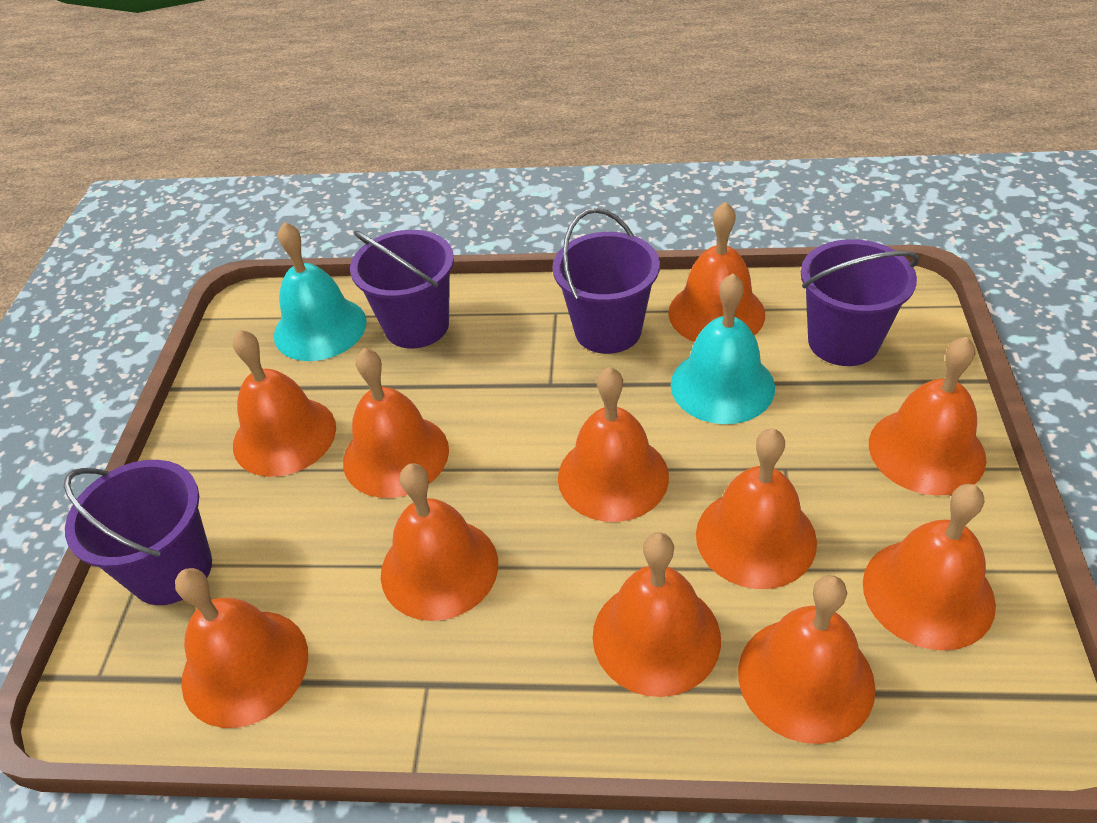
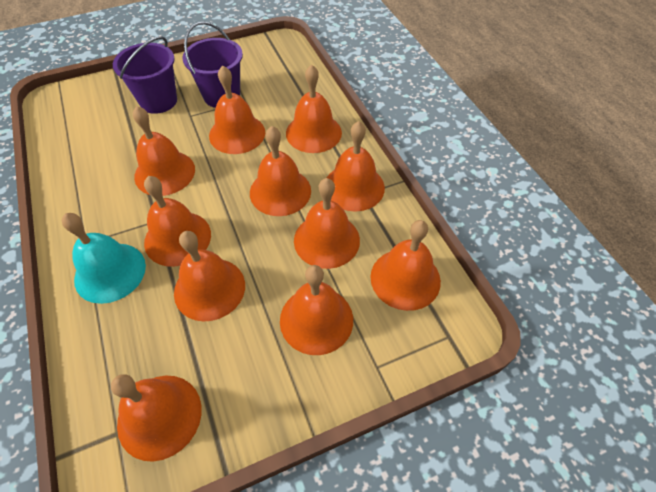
purple bucket: 4 -> 2
turquoise bell: 2 -> 1

